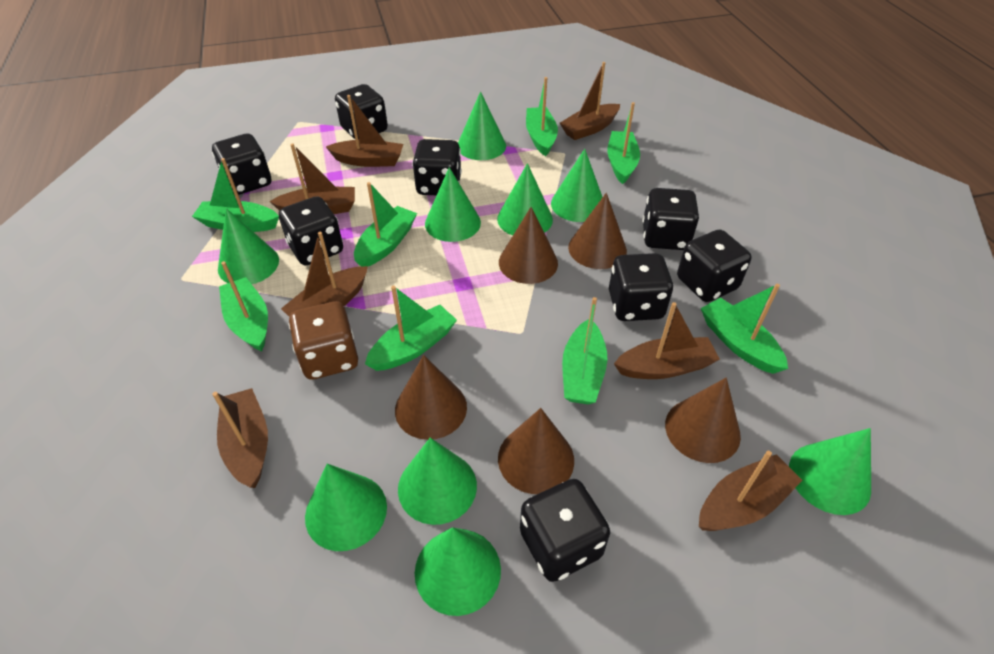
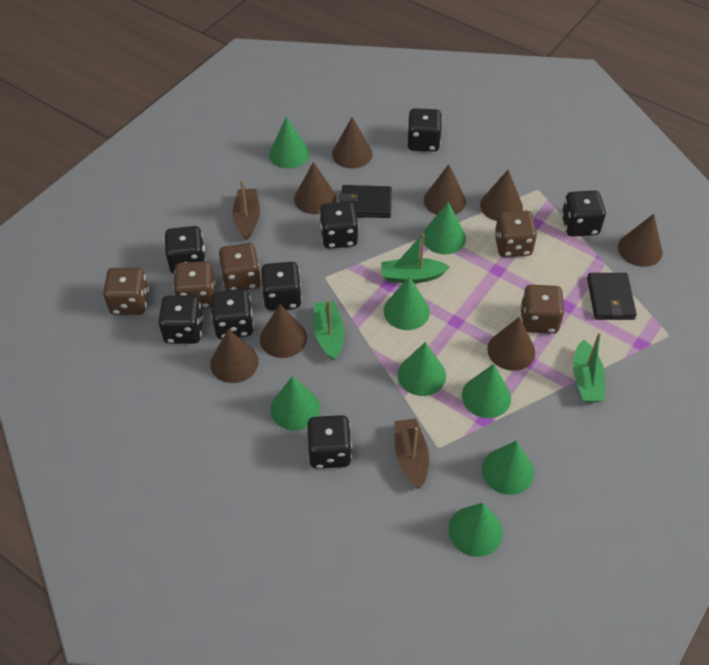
black wallet: 0 -> 2
brown boat: 7 -> 2
brown cone: 5 -> 8
brown dice: 1 -> 5
green boat: 8 -> 3
green cone: 9 -> 8

